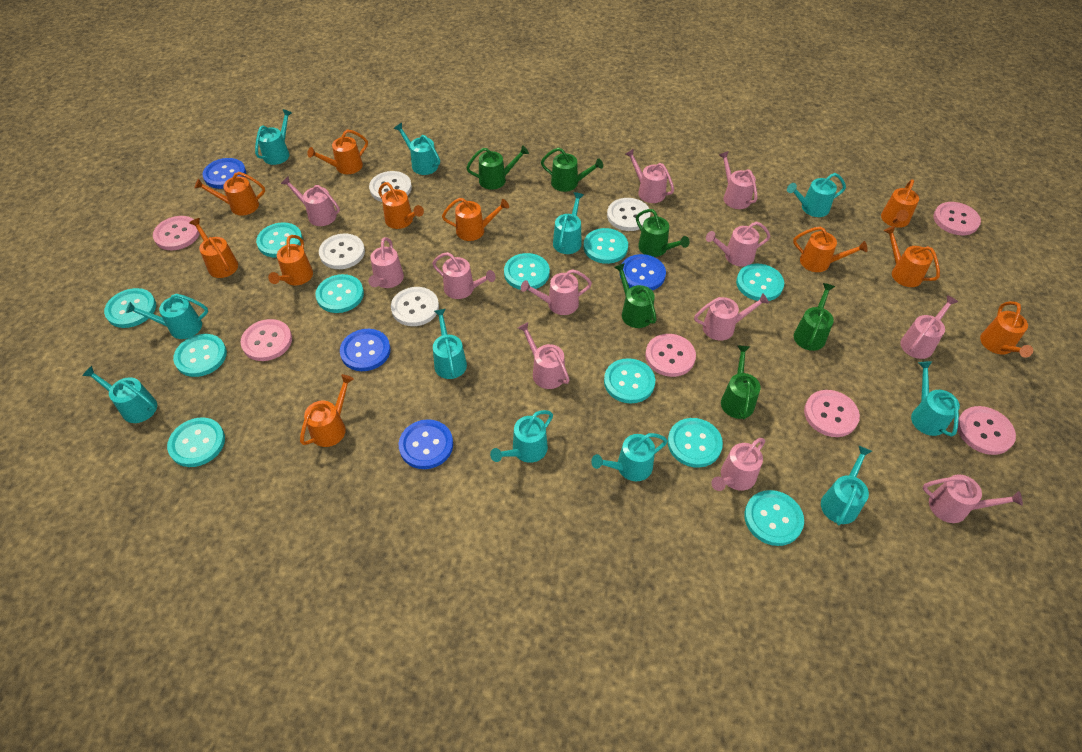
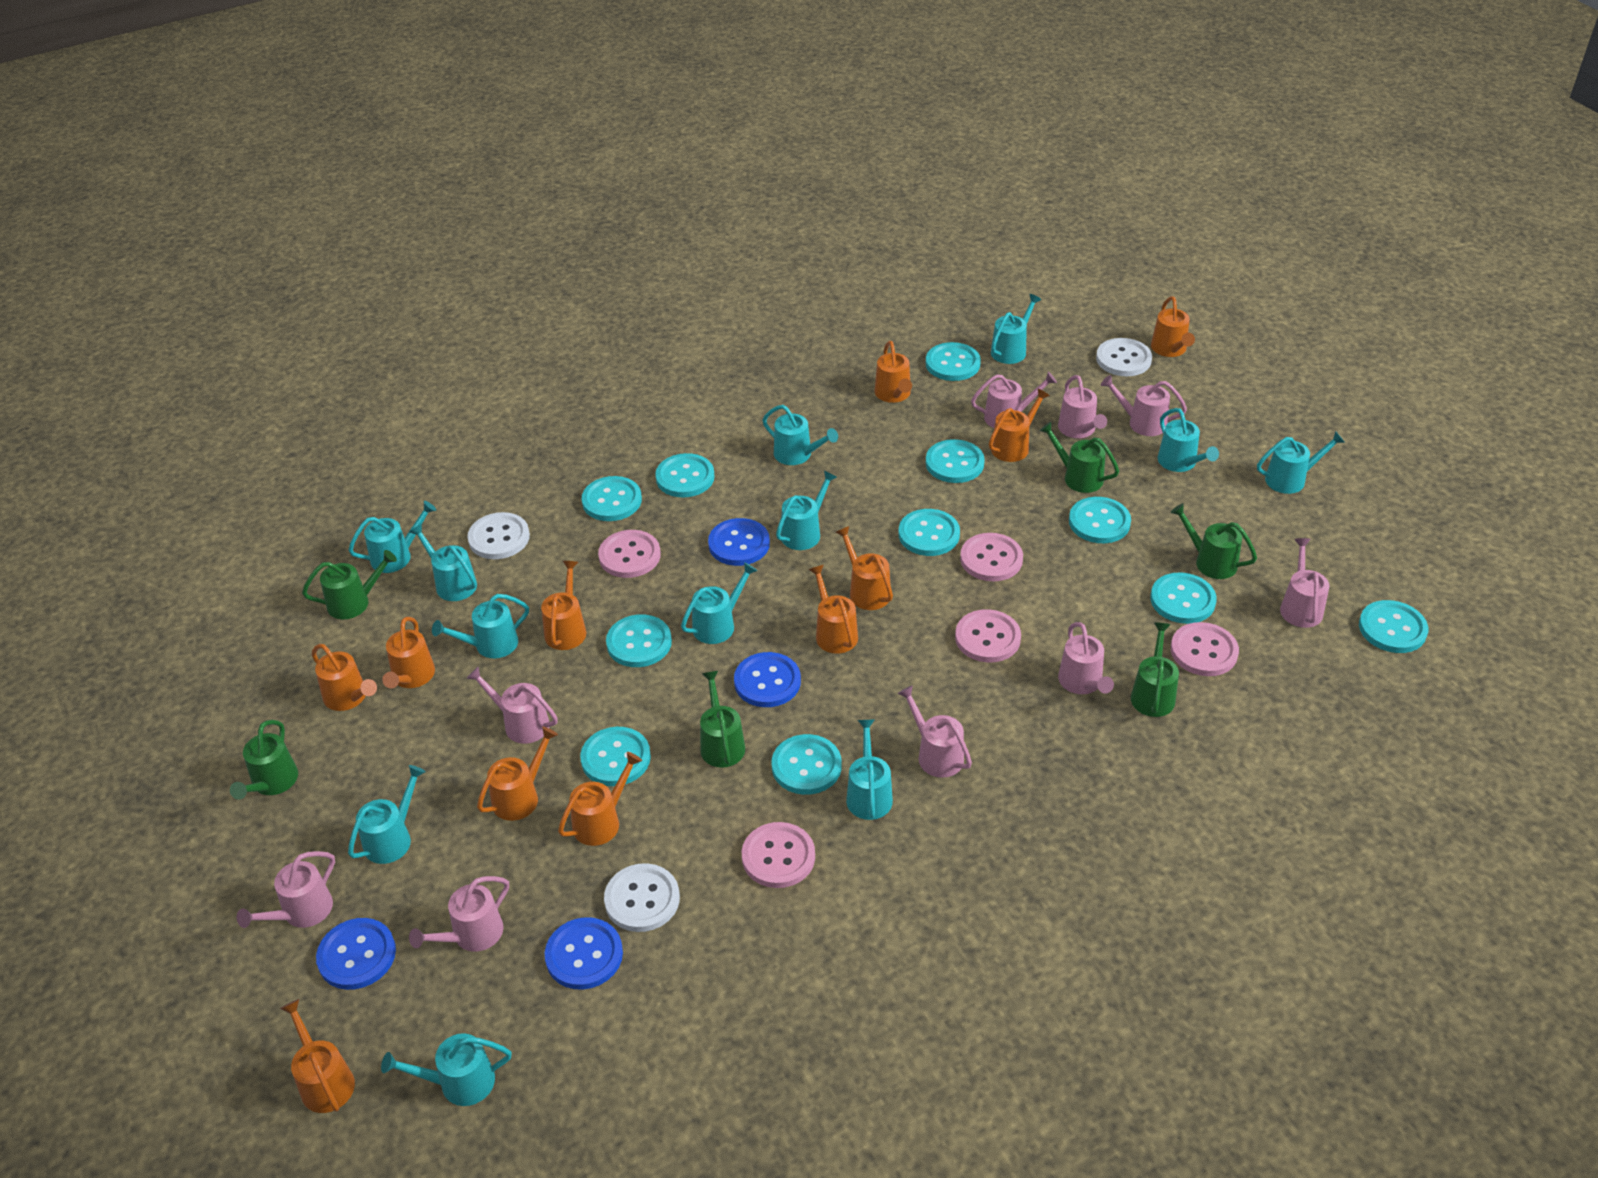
pink button: 6 -> 5
pink watering can: 12 -> 9
turquoise watering can: 11 -> 12
white button: 4 -> 3

